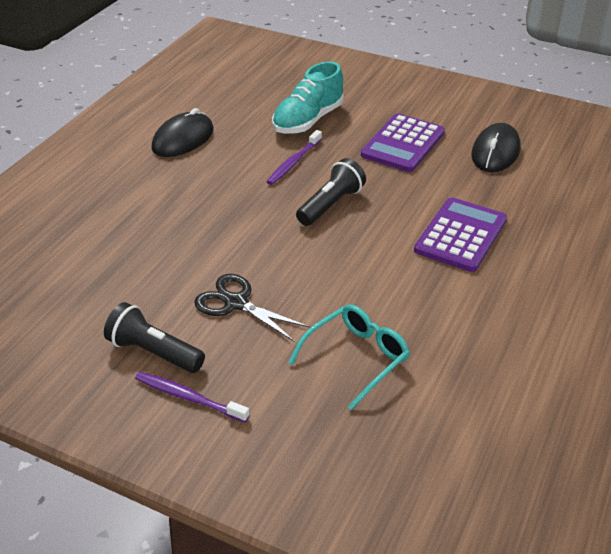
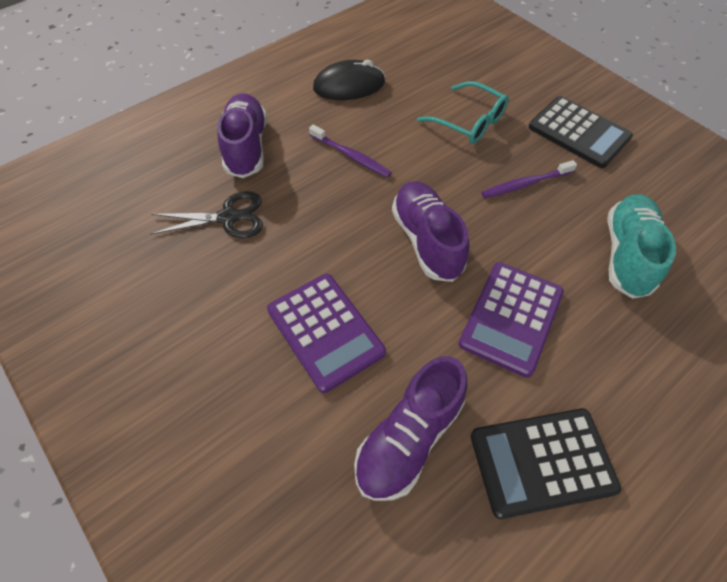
black calculator: 0 -> 2
black flashlight: 2 -> 0
black mouse: 2 -> 1
purple shoe: 0 -> 3

